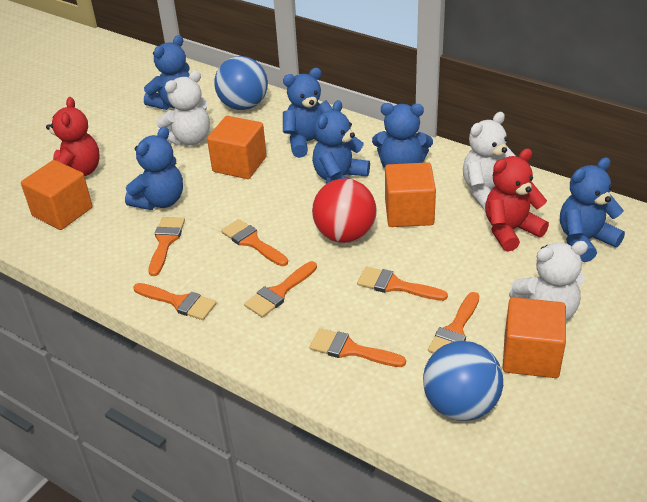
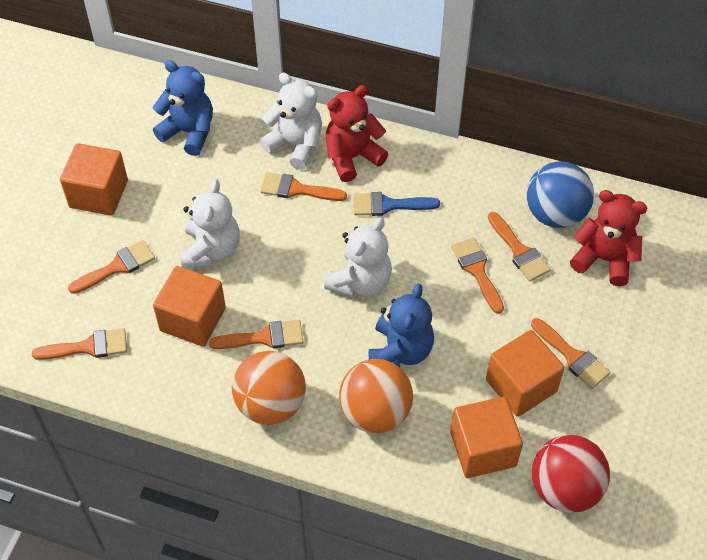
blue ball: 2 -> 1
blue brush: 0 -> 1
blue teddy bear: 6 -> 2
orange ball: 0 -> 2

